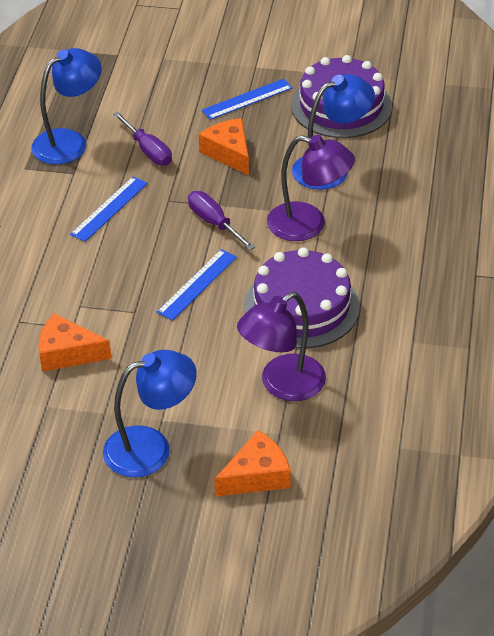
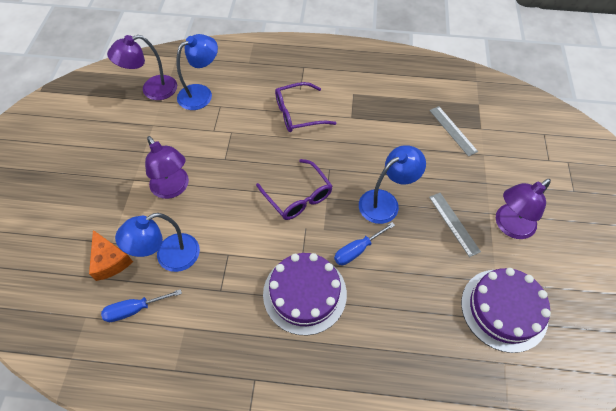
blue ruler: 3 -> 0
blue screwdriver: 0 -> 2
grey ruler: 0 -> 2
orange cheese: 3 -> 1
purple glasses: 0 -> 2
purple lamp: 2 -> 3
purple screwdriver: 2 -> 0

